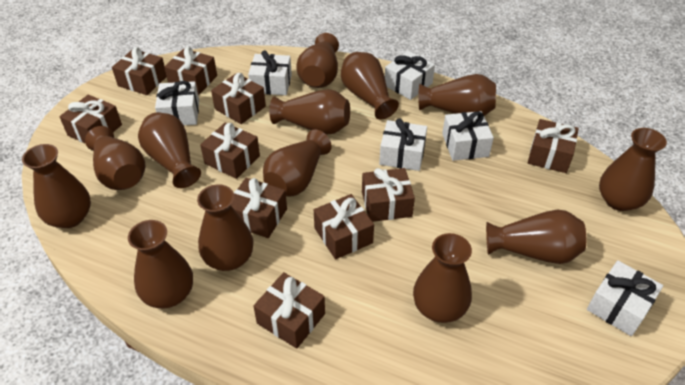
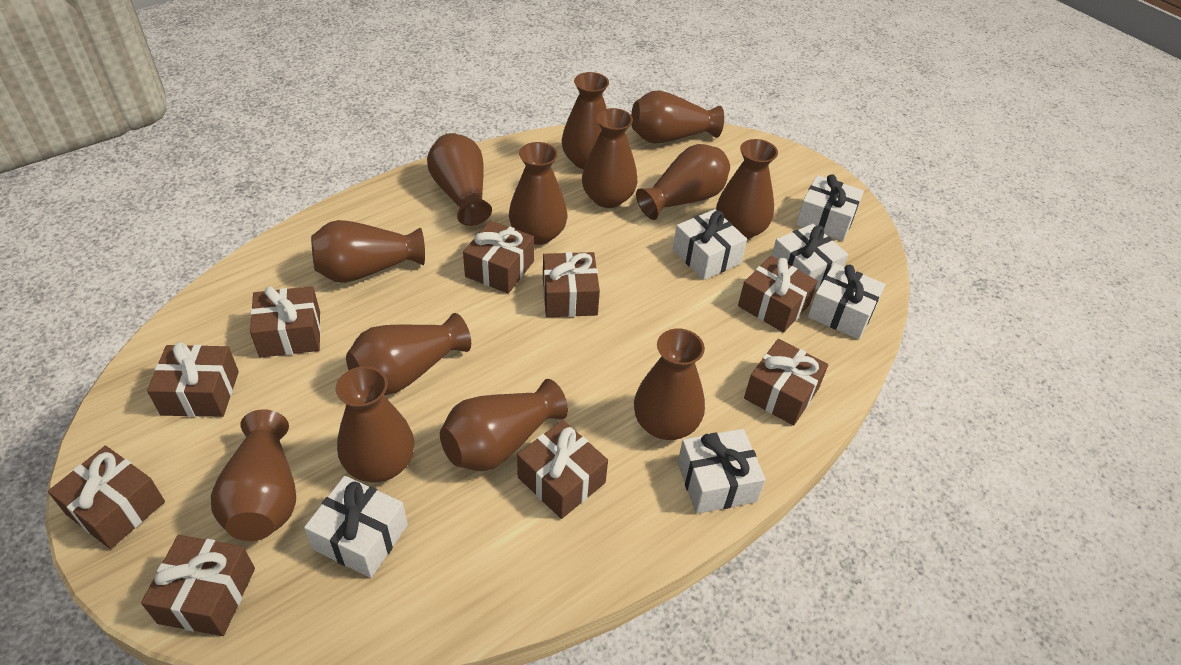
brown gift: 10 -> 9

